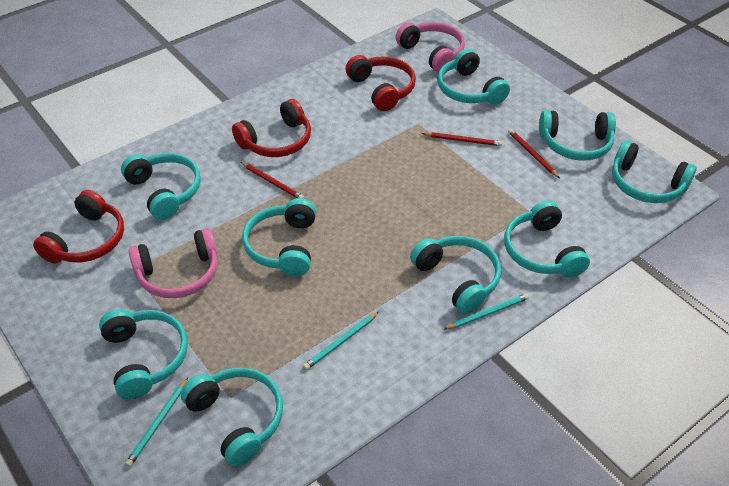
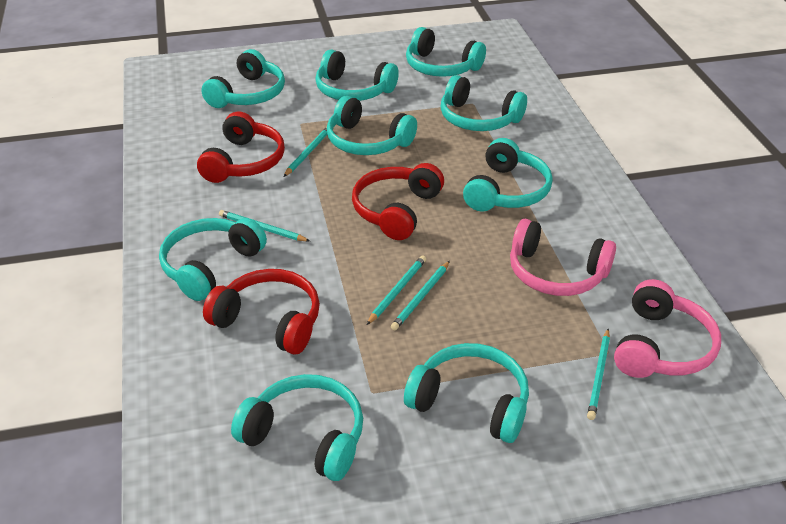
red pencil: 3 -> 0
turquoise pencil: 3 -> 5

